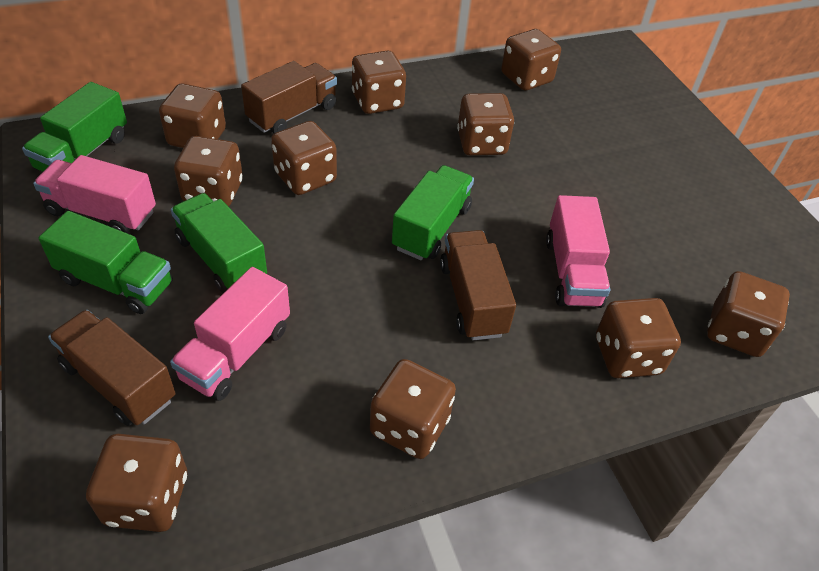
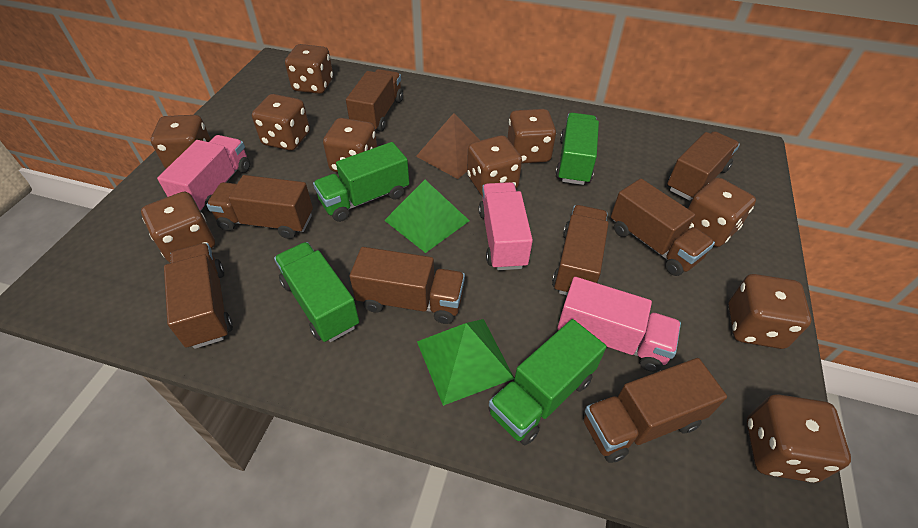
brown pyramid: 0 -> 1
brown truck: 3 -> 8
green pyramid: 0 -> 2

